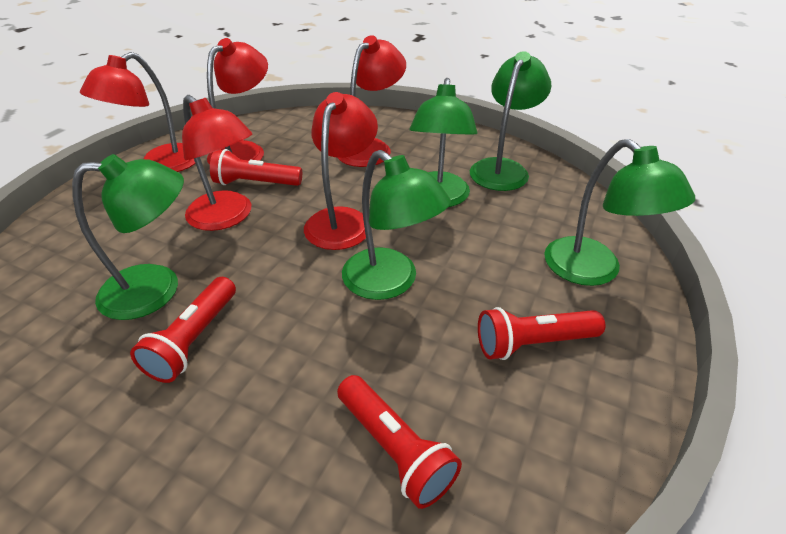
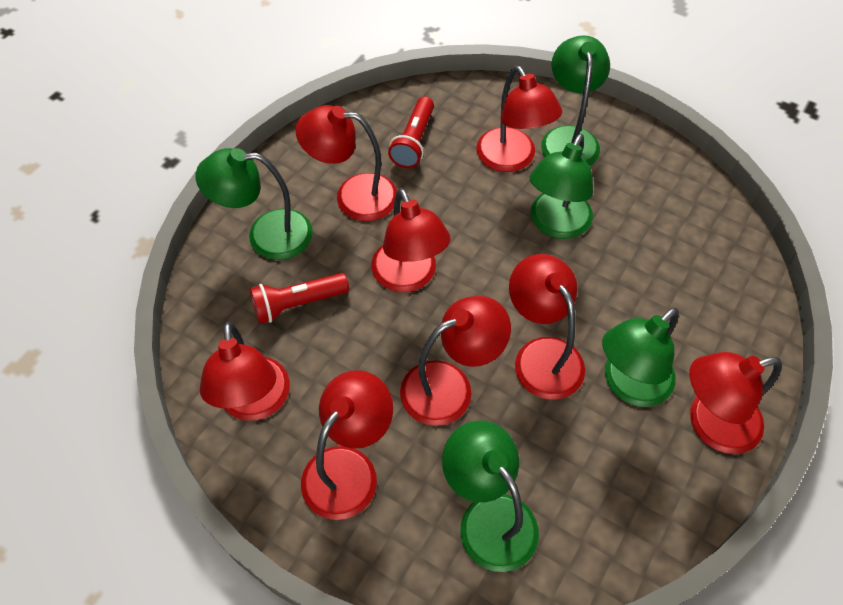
red flashlight: 4 -> 2
red lamp: 5 -> 8

